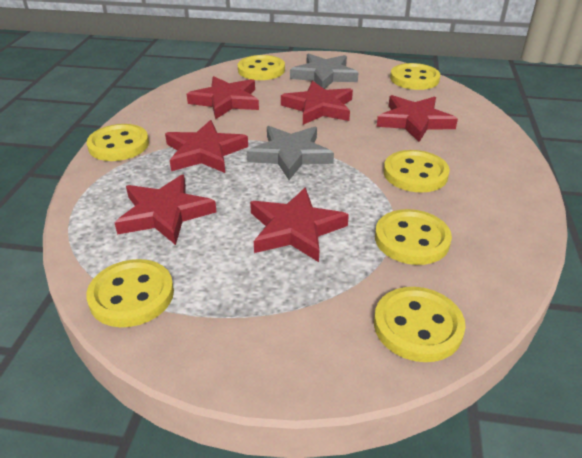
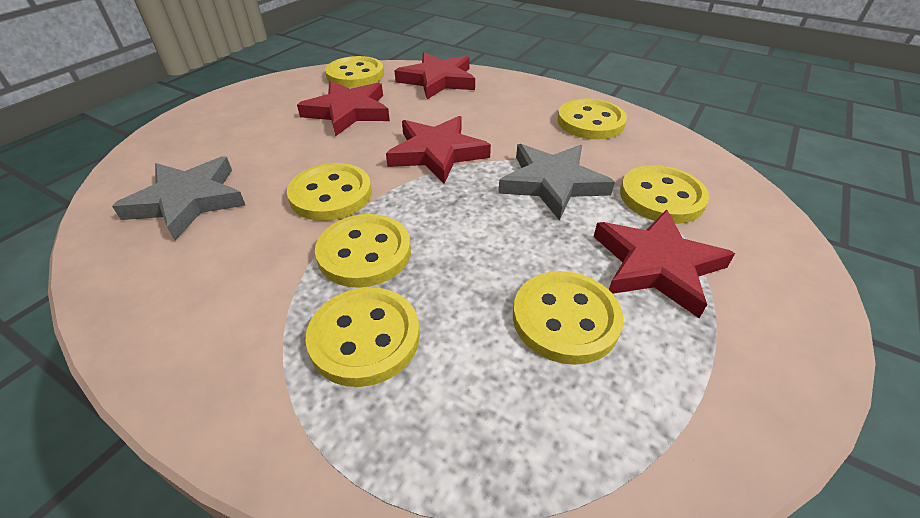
red star: 6 -> 4

